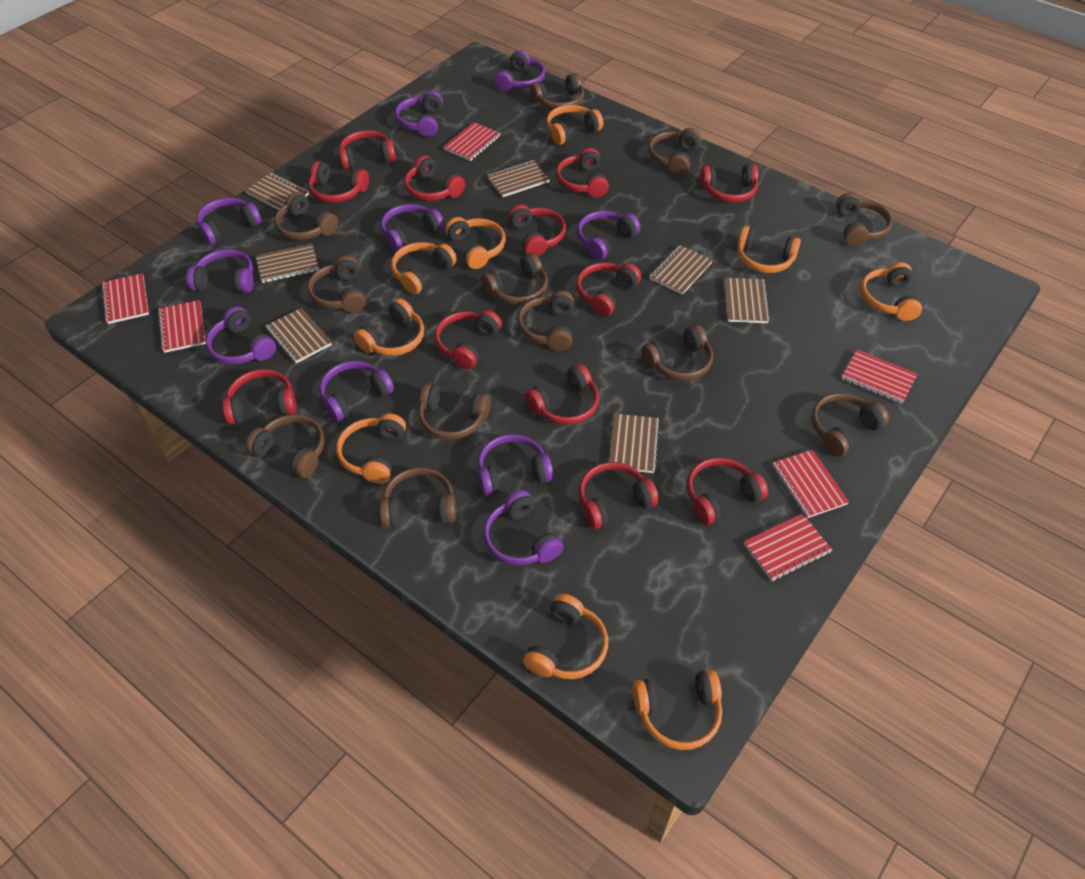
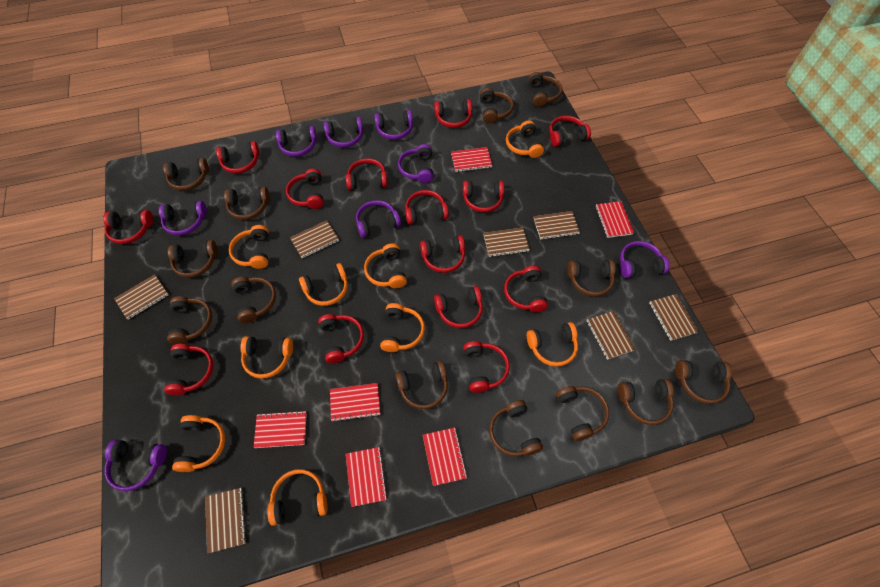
brown headphones: 12 -> 13
purple headphones: 10 -> 8
red headphones: 12 -> 14

